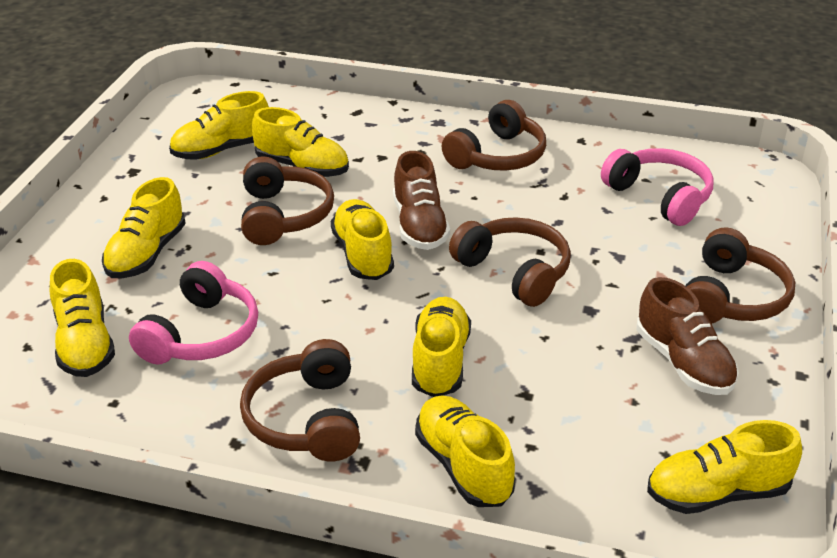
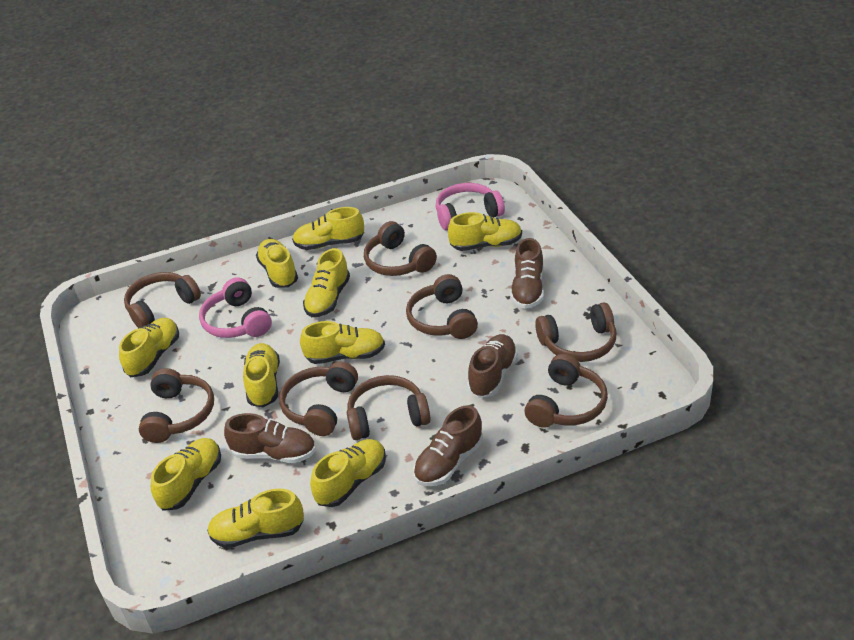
brown headphones: 5 -> 8
brown shoe: 2 -> 4
yellow shoe: 8 -> 10

